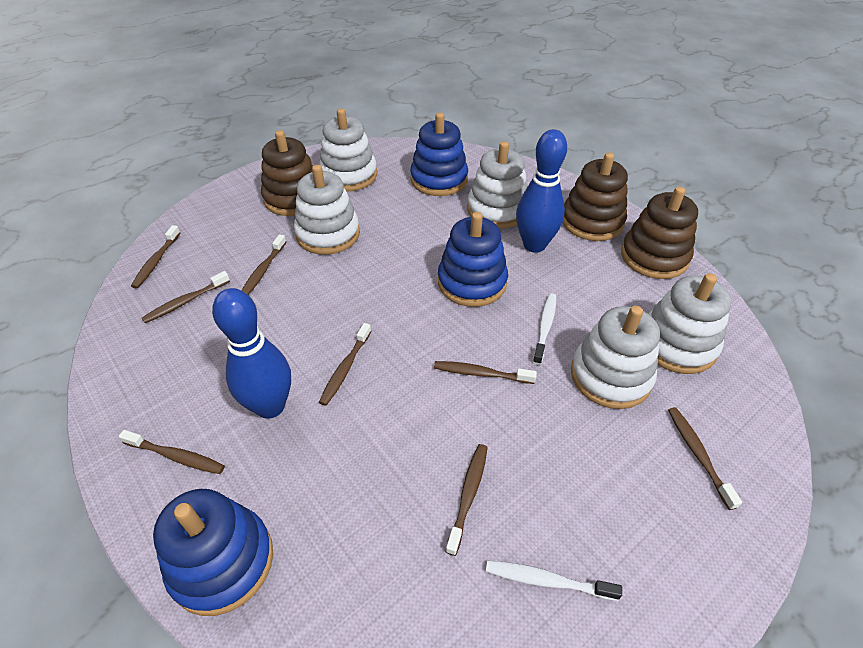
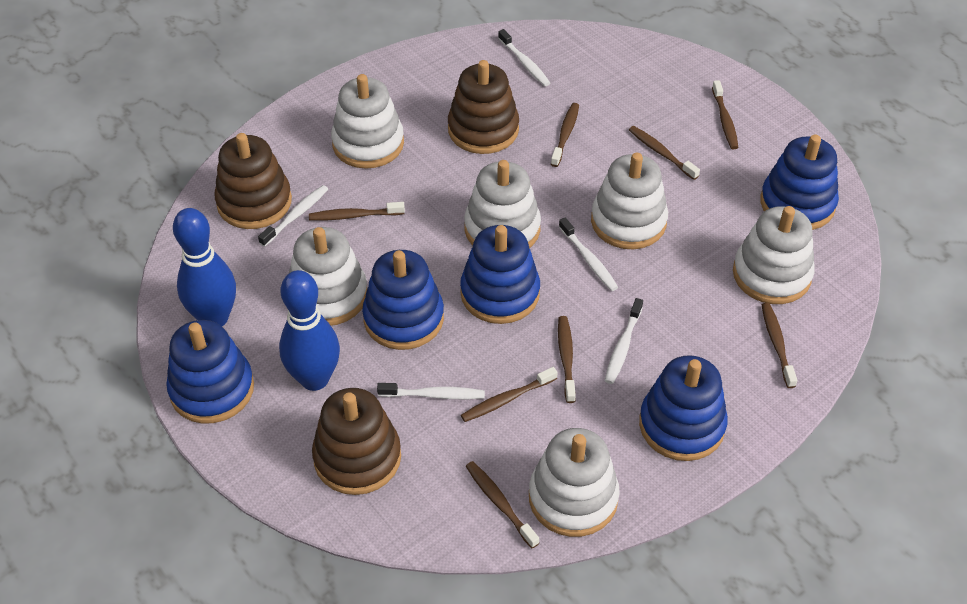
blue stacking toy: 3 -> 5
white stacking toy: 5 -> 6
white toothbrush: 2 -> 5

